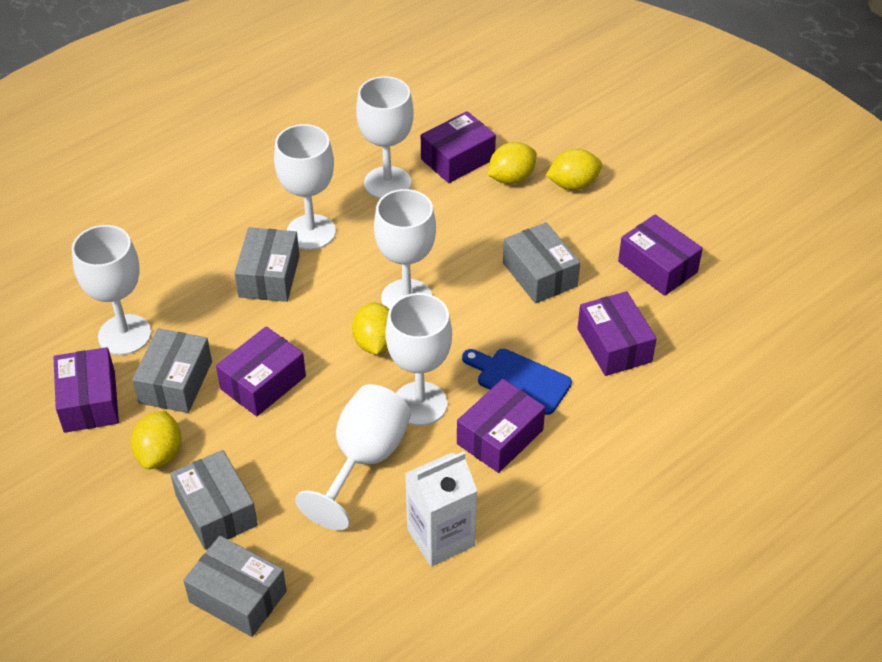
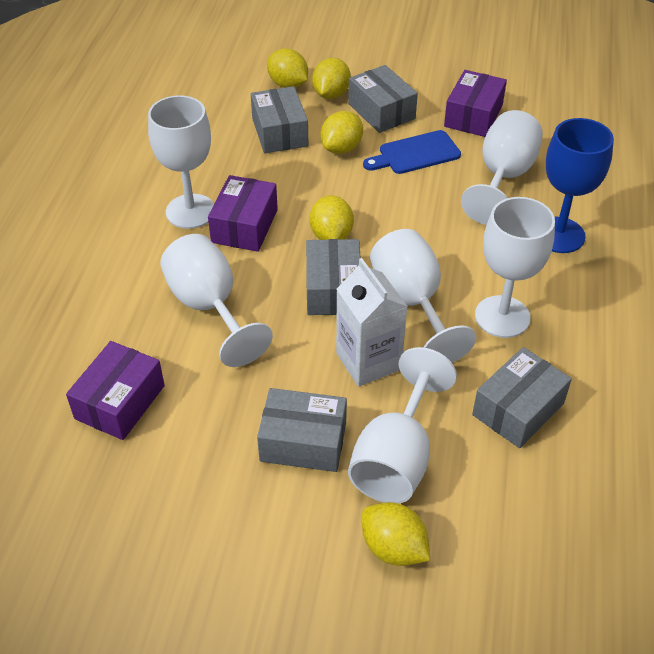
blue goblet: 0 -> 1
purple box: 6 -> 3
yellow lemon: 4 -> 5

